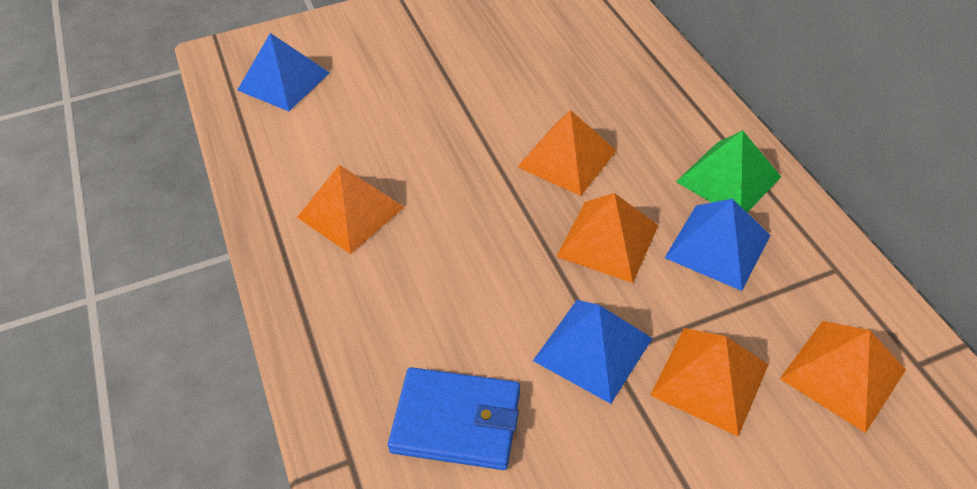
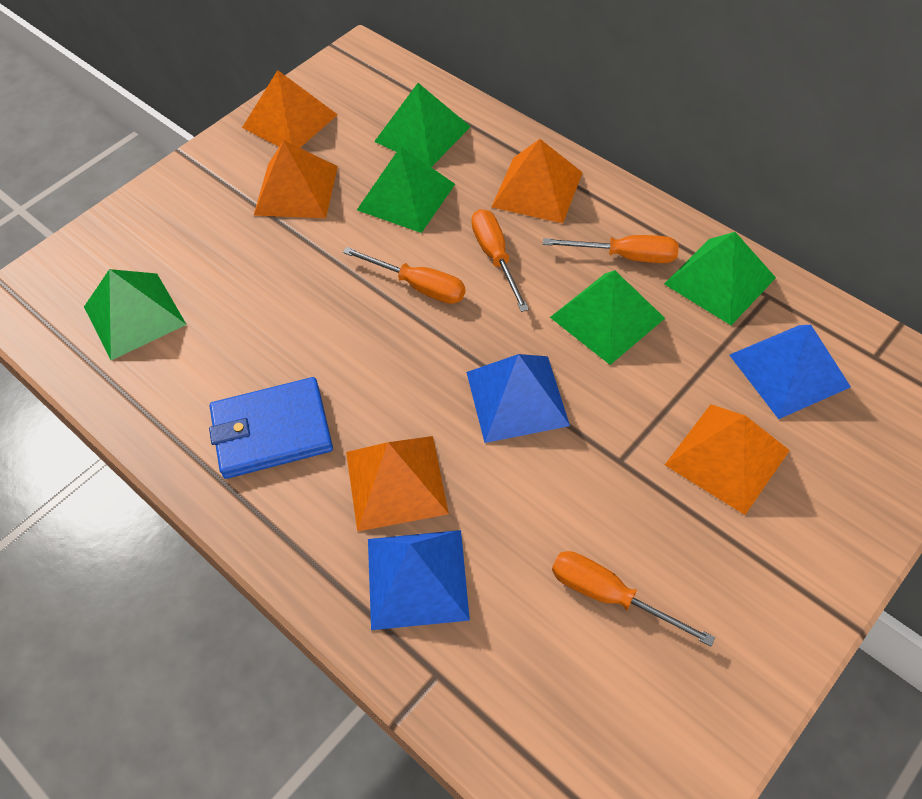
green pyramid: 1 -> 5
orange screwdriver: 0 -> 4

